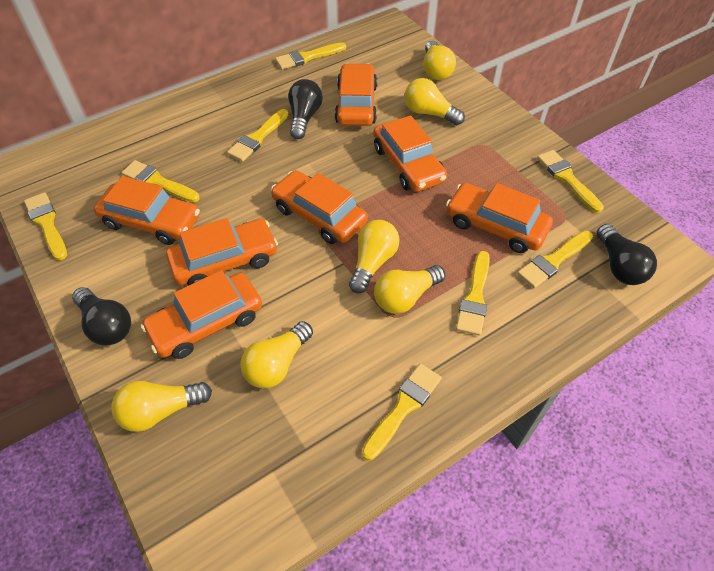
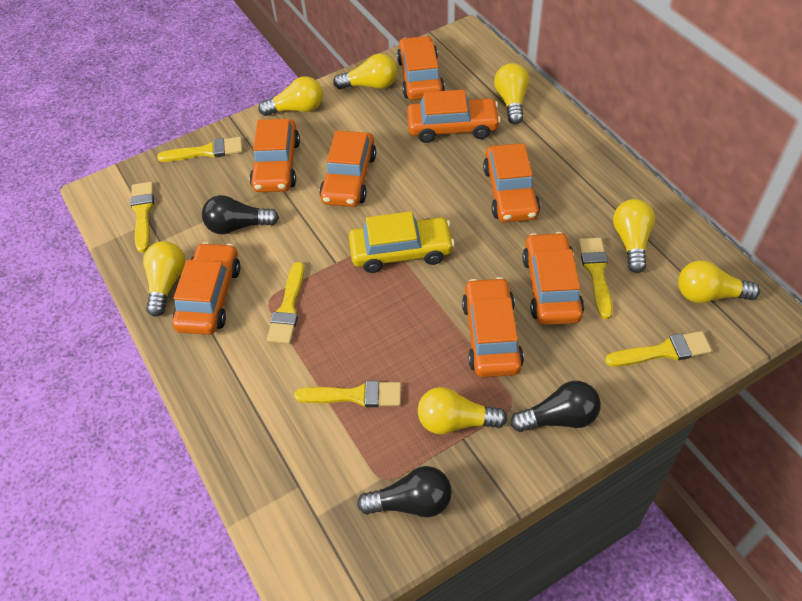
orange car: 7 -> 8
yellow brush: 8 -> 6
yellow car: 0 -> 1
yellow light bulb: 6 -> 7

